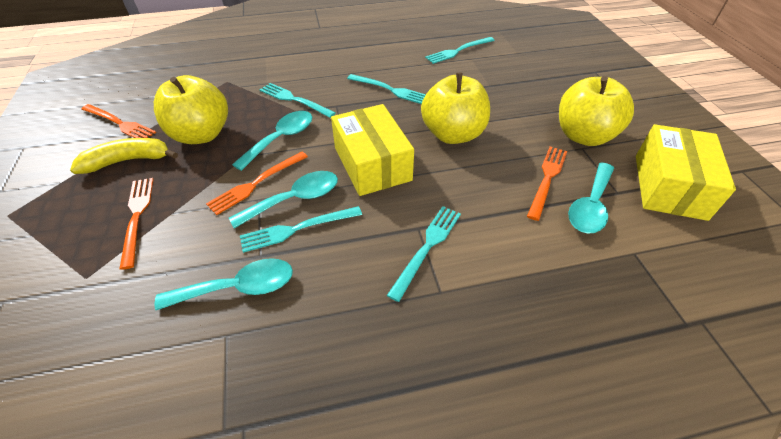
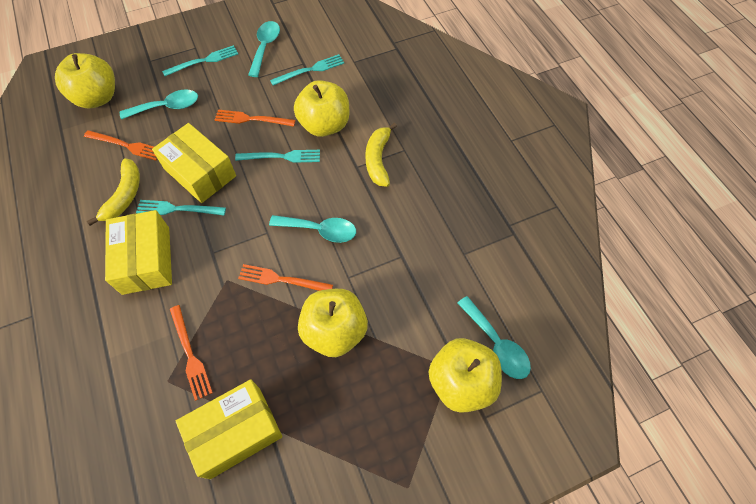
turquoise fork: 5 -> 4
yellow apple: 3 -> 4
yellow banana: 1 -> 2
yellow box: 2 -> 3

